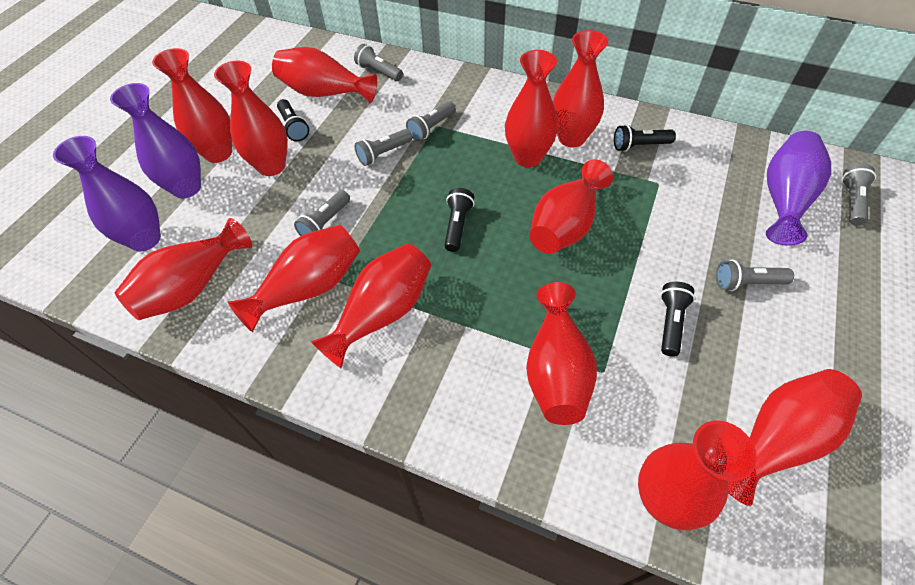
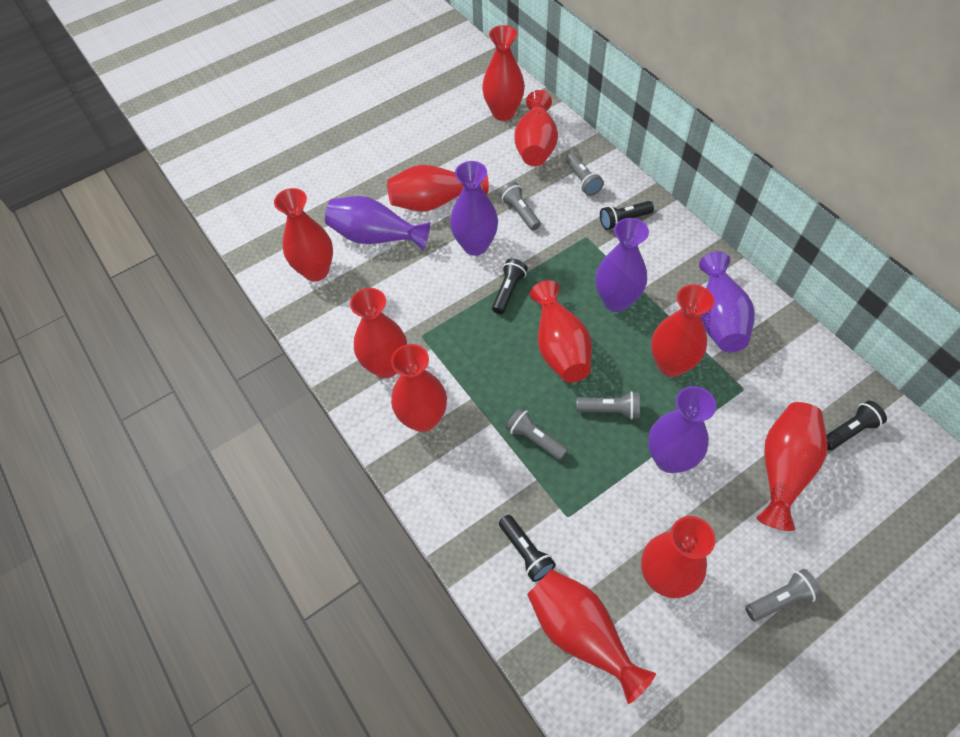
grey flashlight: 6 -> 5
purple vase: 3 -> 5
red vase: 12 -> 11

